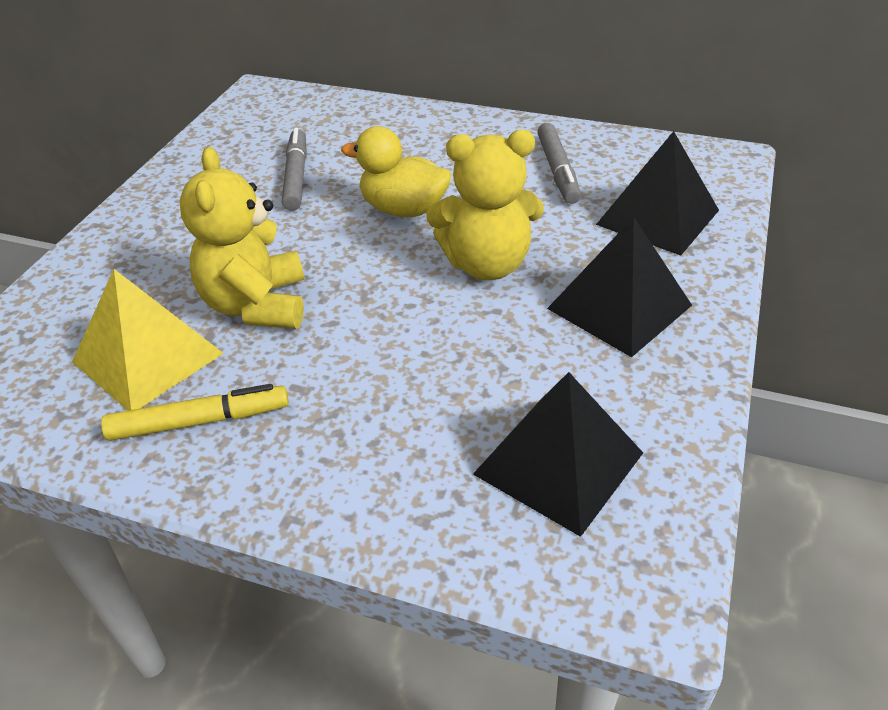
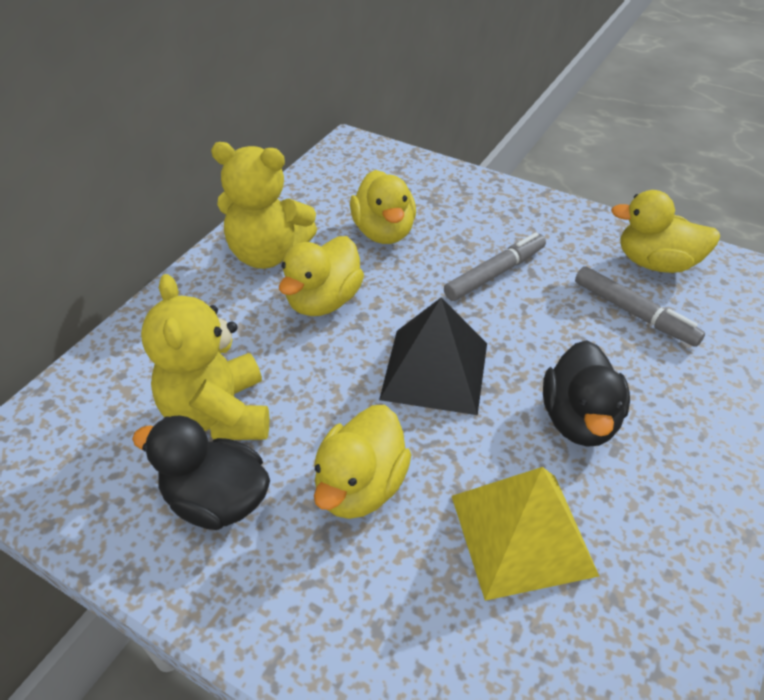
black duck: 0 -> 2
black pyramid: 3 -> 1
yellow duck: 1 -> 4
yellow marker: 1 -> 0

